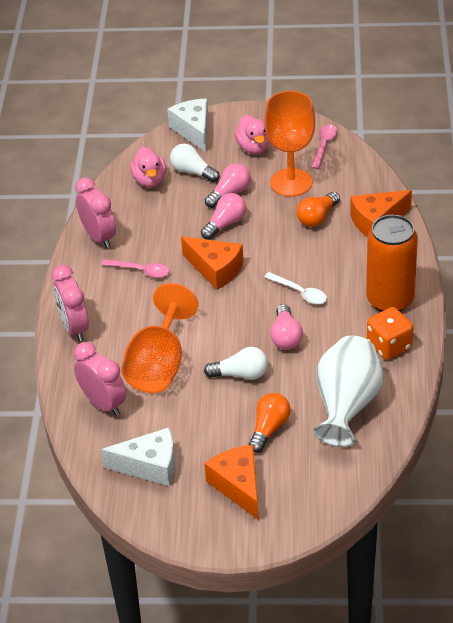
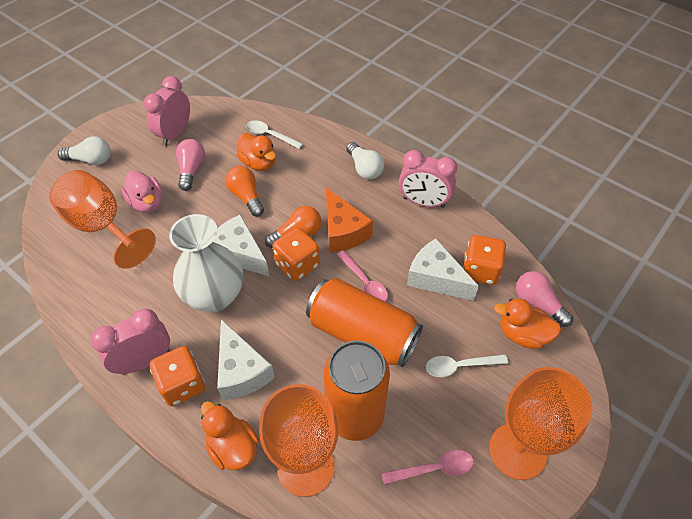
orange can: 1 -> 2
orange cheese: 3 -> 1
orange dice: 1 -> 3
orange duck: 0 -> 3
orange goblet: 2 -> 3
pink duck: 2 -> 1
pink light bulb: 3 -> 2
white cheese: 2 -> 3
white spoon: 1 -> 2

